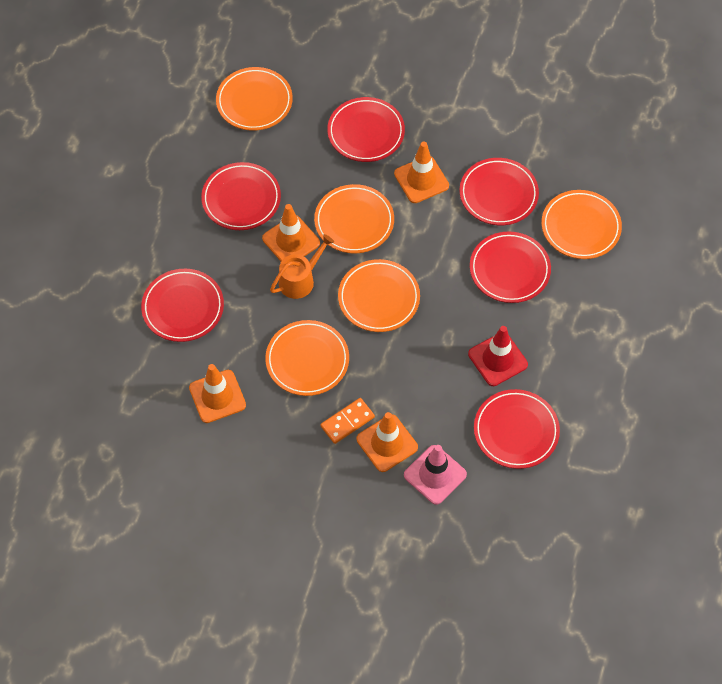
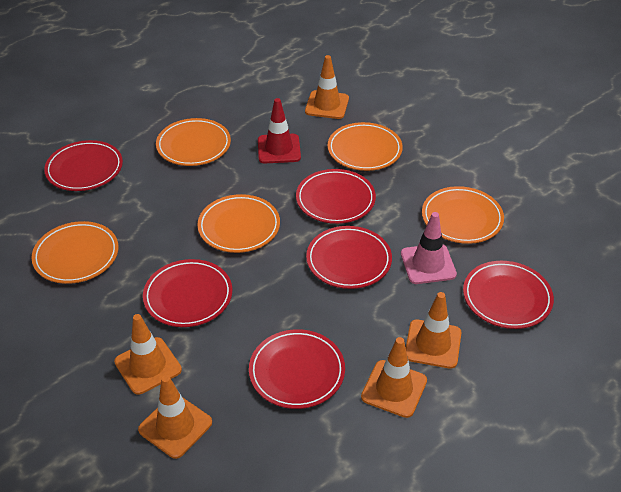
orange domino: 1 -> 0
orange traffic cone: 4 -> 5
orange watering can: 1 -> 0

